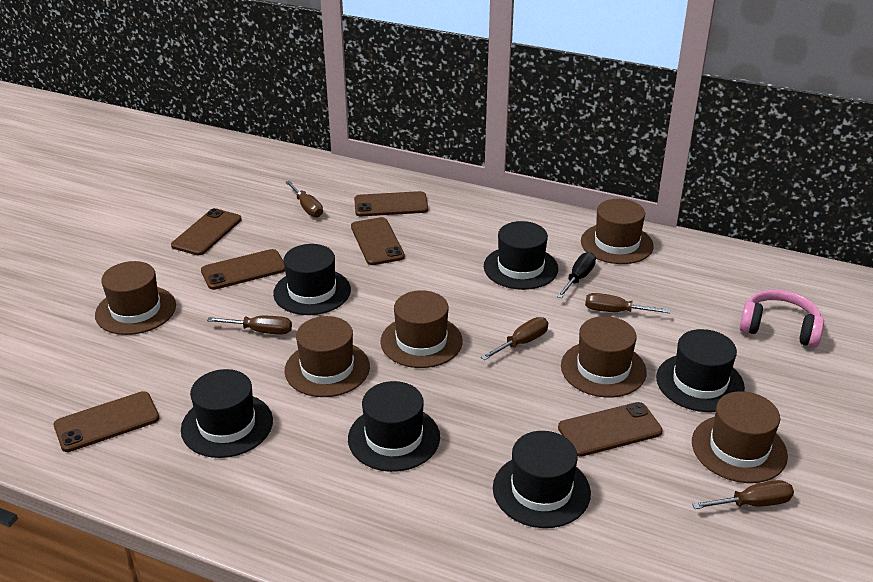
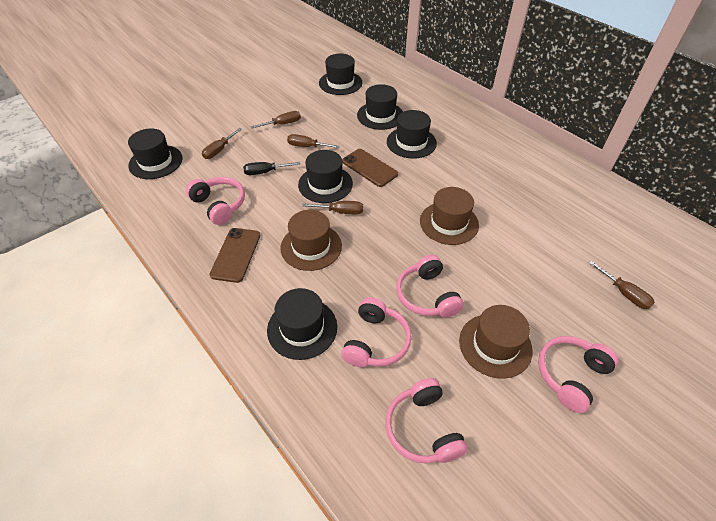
brown hat: 6 -> 3
brown phone: 6 -> 2
pink headphones: 1 -> 5

